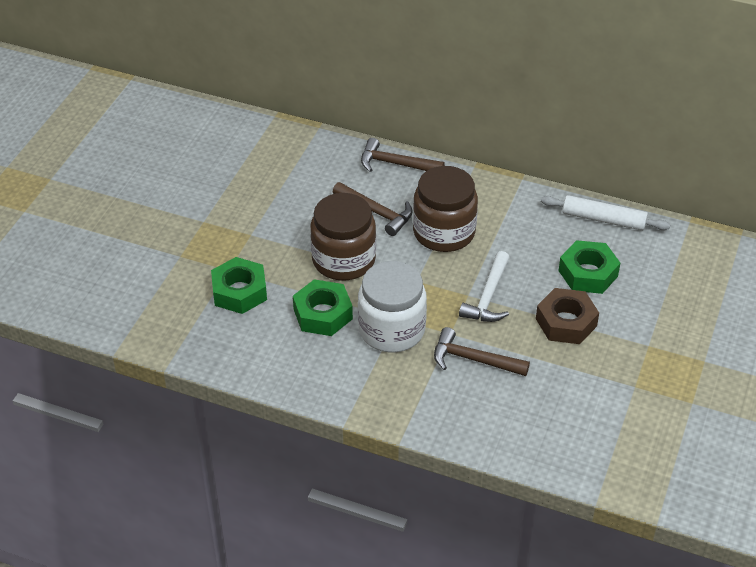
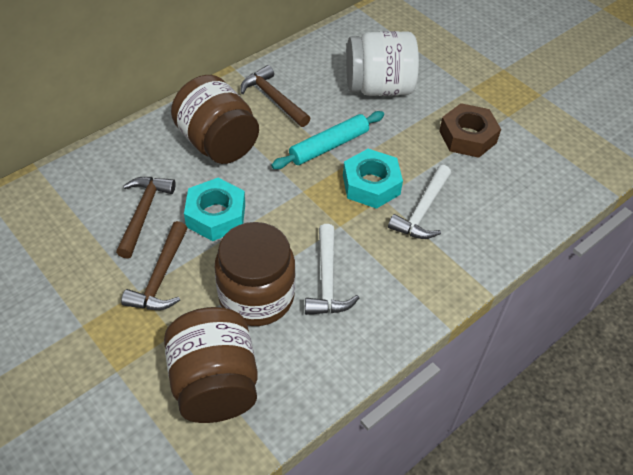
brown jar: 2 -> 3
green nut: 3 -> 0
turquoise nut: 0 -> 2
turquoise rolling pin: 0 -> 1
white hammer: 1 -> 2
white rolling pin: 1 -> 0

